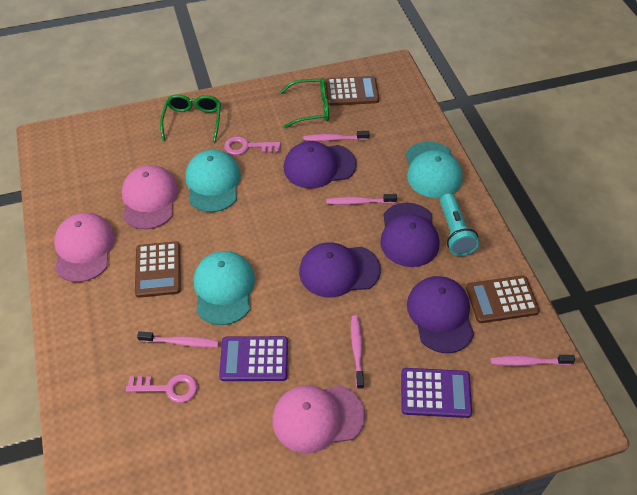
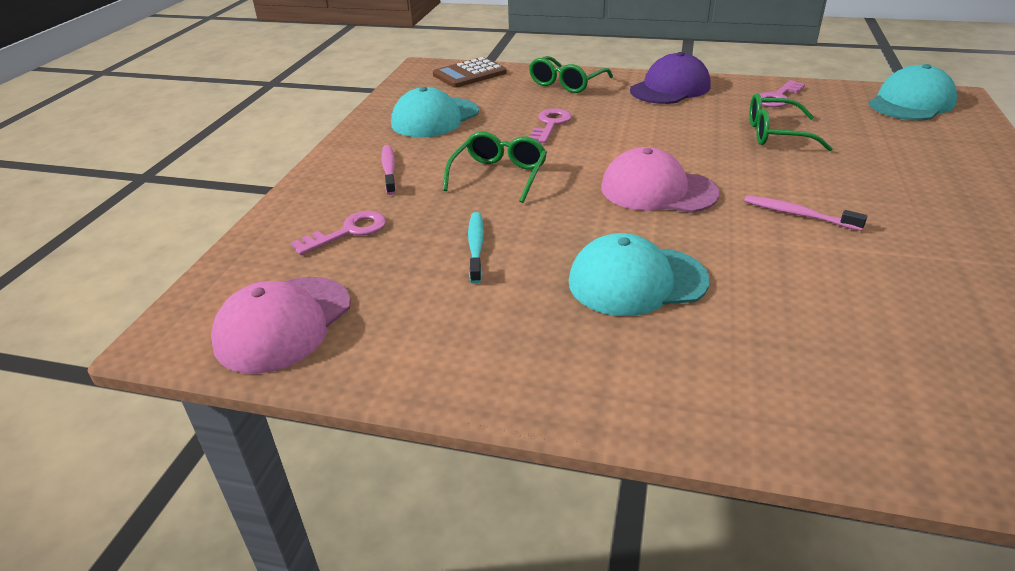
brown calculator: 3 -> 1
green glasses: 2 -> 3
pink cap: 3 -> 2
pink key: 2 -> 3
pink toothbrush: 5 -> 2
purple calculator: 2 -> 0
purple cap: 4 -> 1
turquoise flashlight: 1 -> 0
turquoise toothbrush: 0 -> 1

